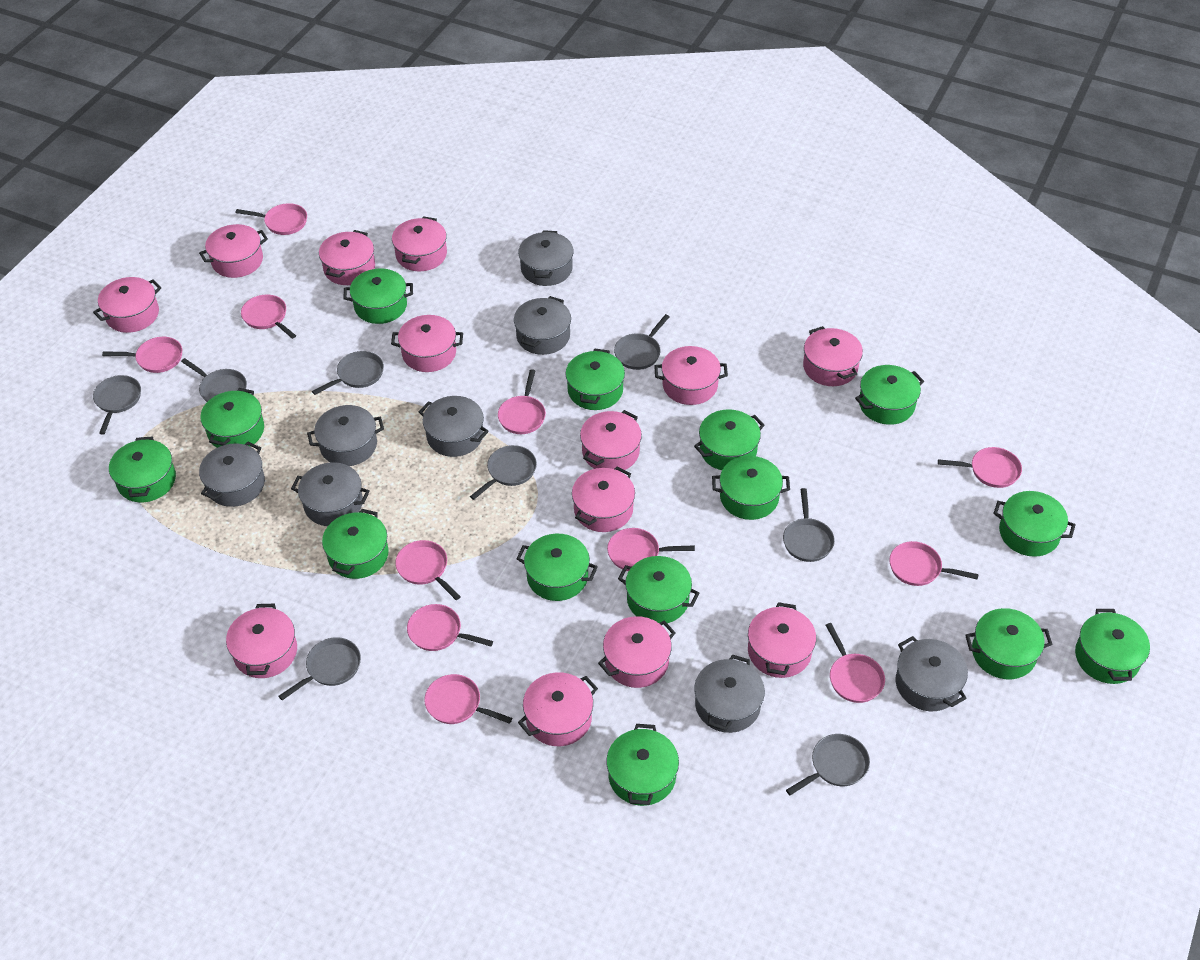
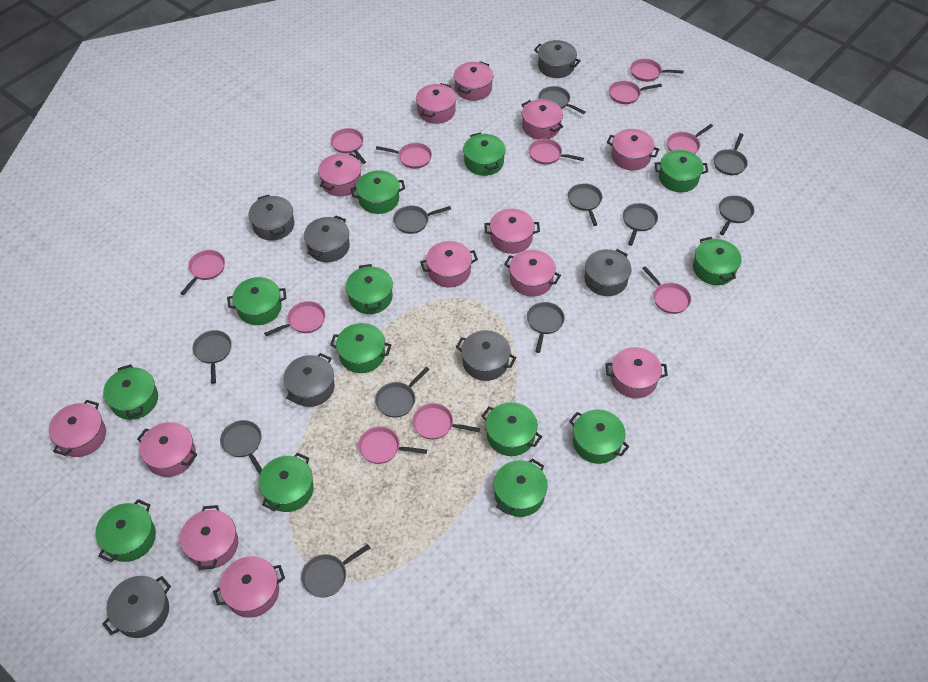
green pot: 14 -> 13
grey pan: 8 -> 11
grey pot: 8 -> 7

